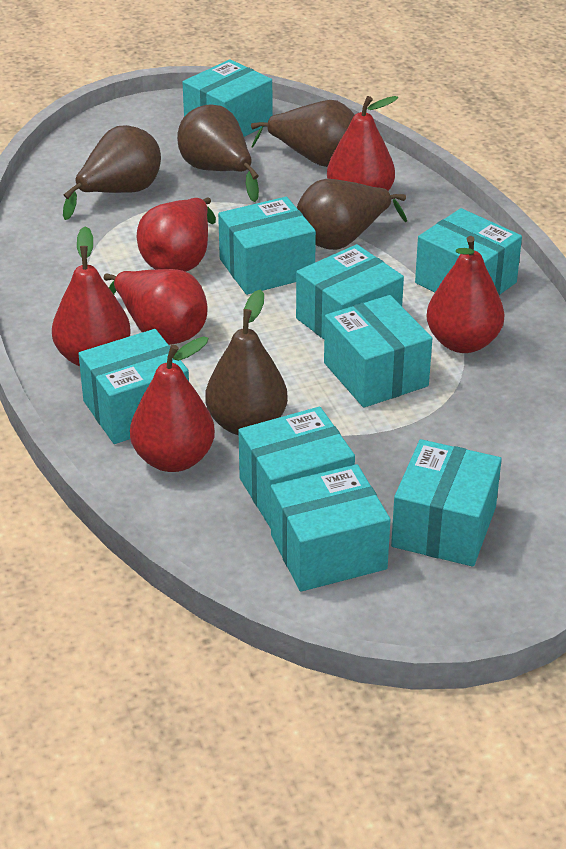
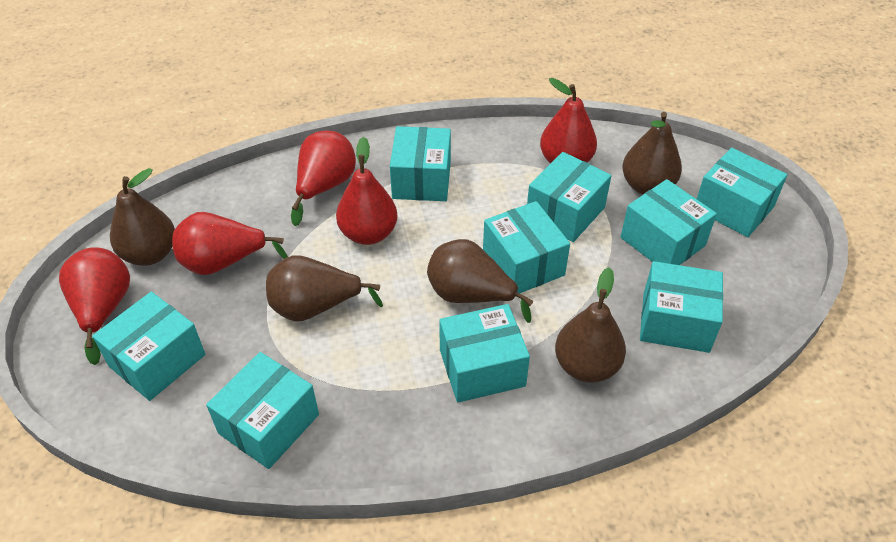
red pear: 6 -> 5

